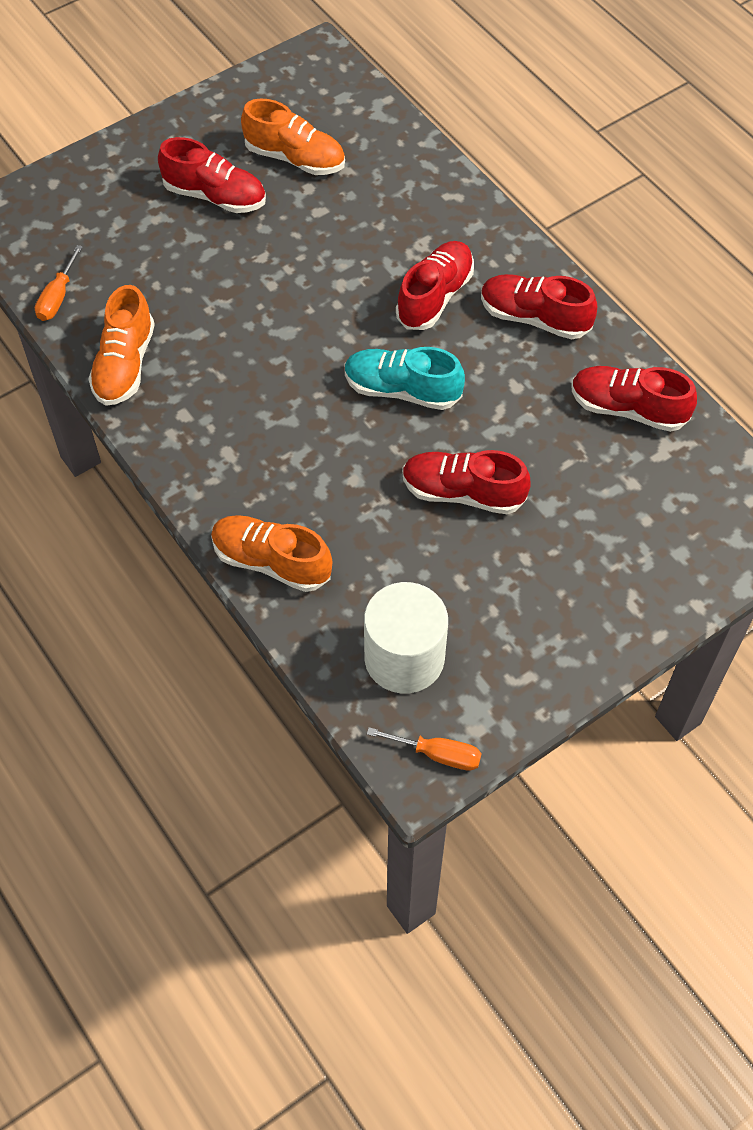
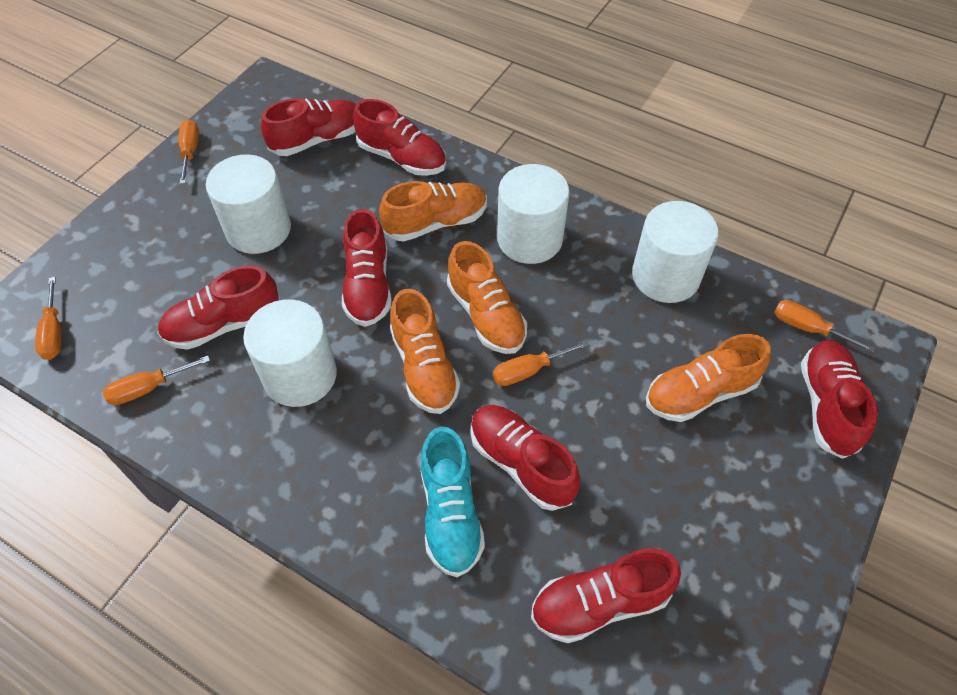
orange screwdriver: 2 -> 5
orange shoe: 3 -> 4
red shoe: 5 -> 7
white cylinder: 1 -> 4

